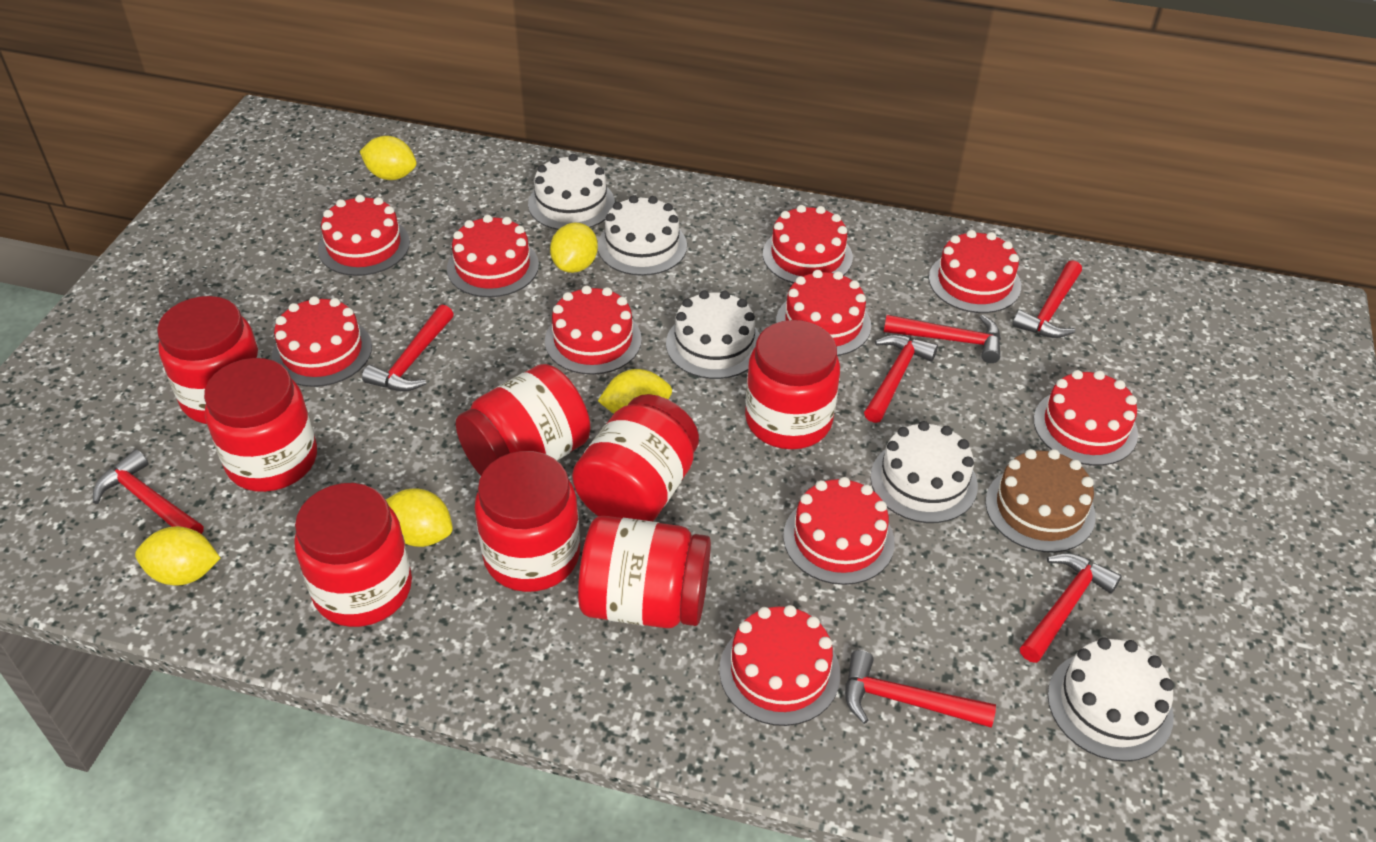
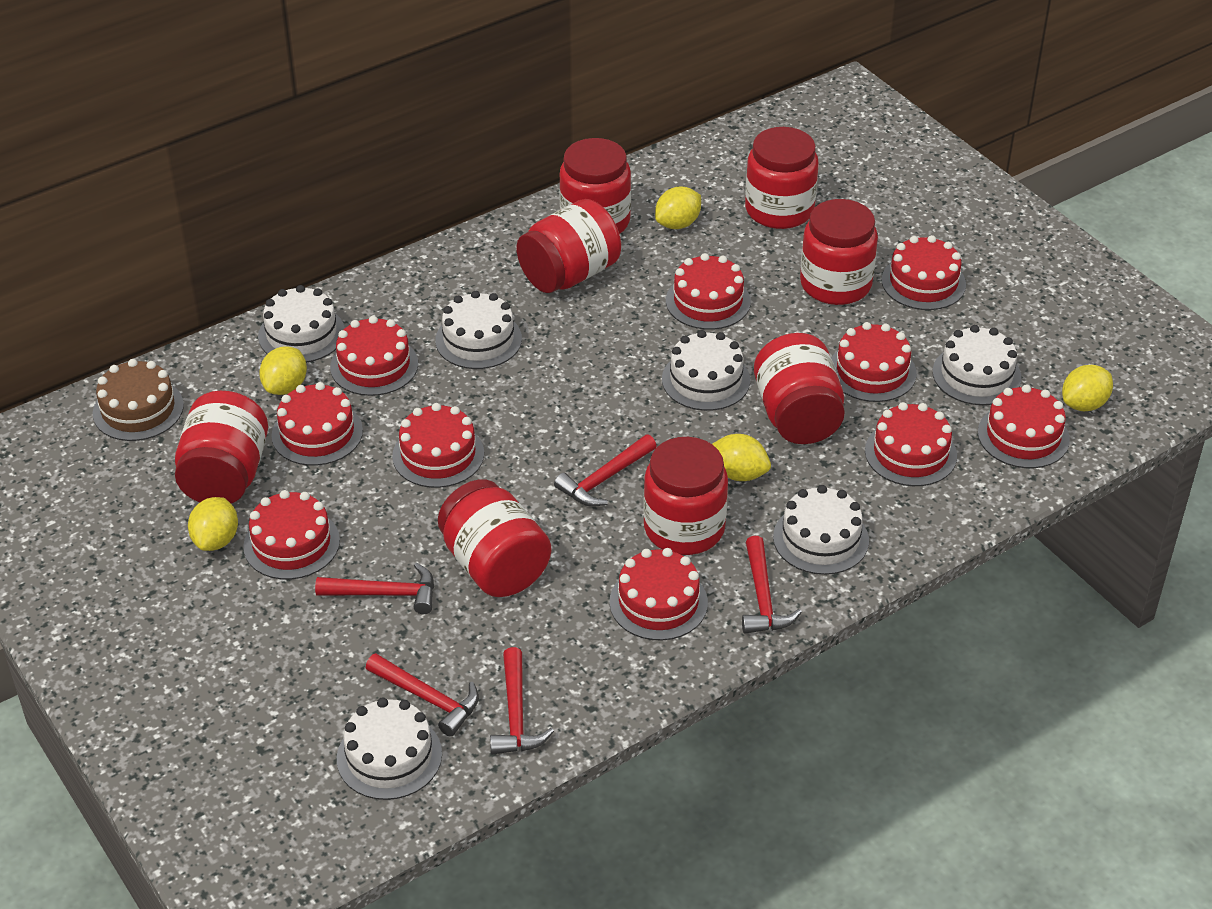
red hammer: 7 -> 5
white cake: 5 -> 6

